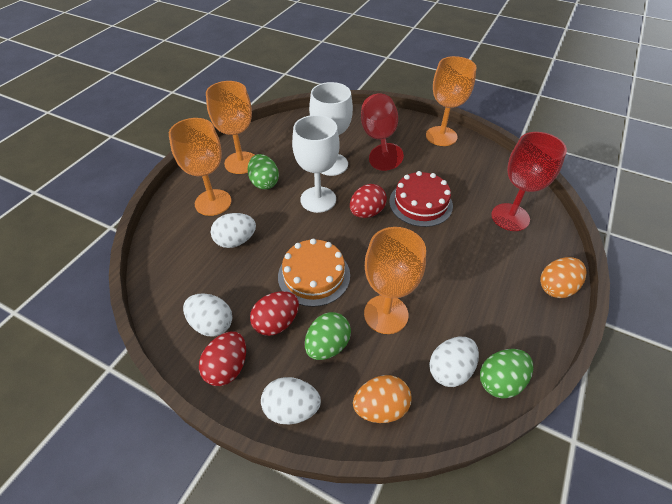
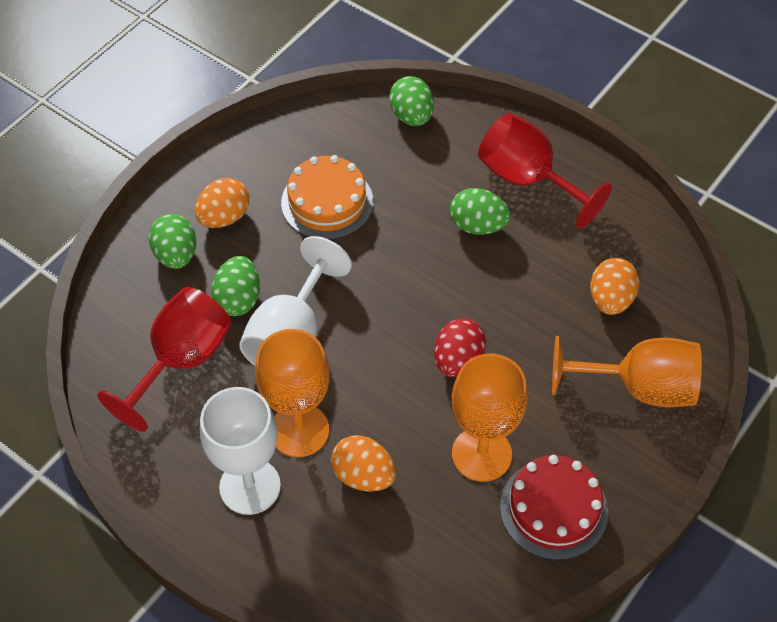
green egg: 3 -> 4
orange egg: 2 -> 3
orange goblet: 4 -> 3
red egg: 3 -> 1
white egg: 4 -> 0

